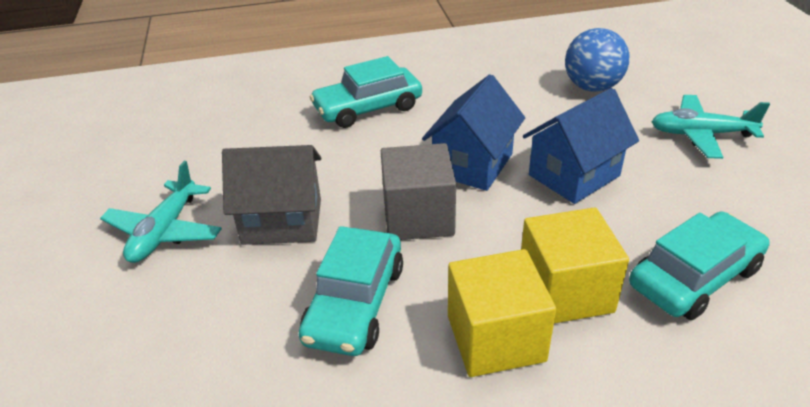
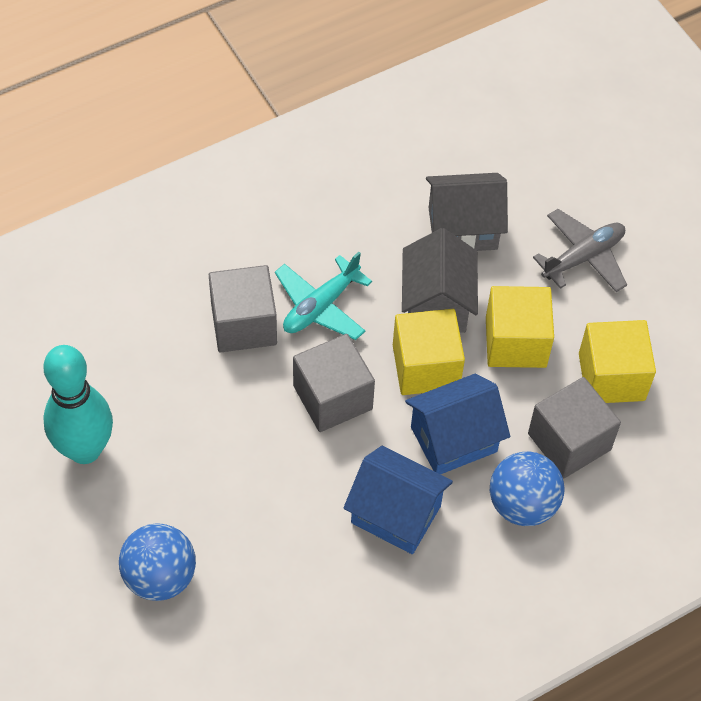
blue ball: 1 -> 2
grey cube: 1 -> 3
grey house: 1 -> 2
grey plane: 0 -> 1
turquoise bowling pin: 0 -> 1
turquoise car: 3 -> 0
turquoise plane: 2 -> 1
yellow cube: 2 -> 3

